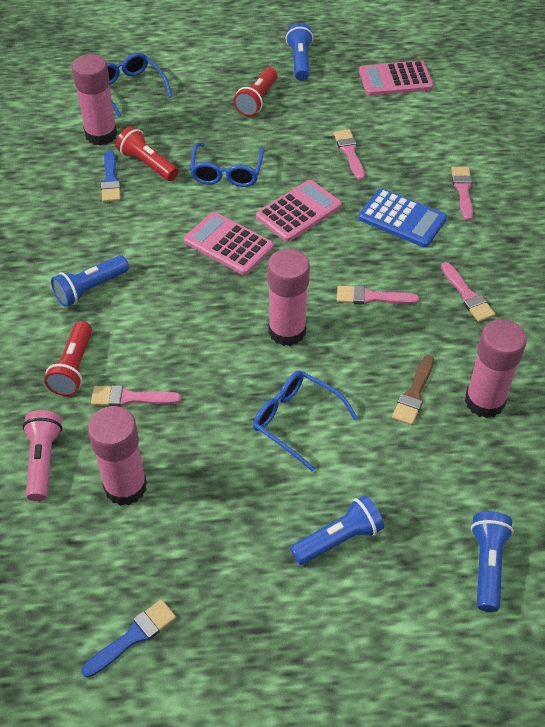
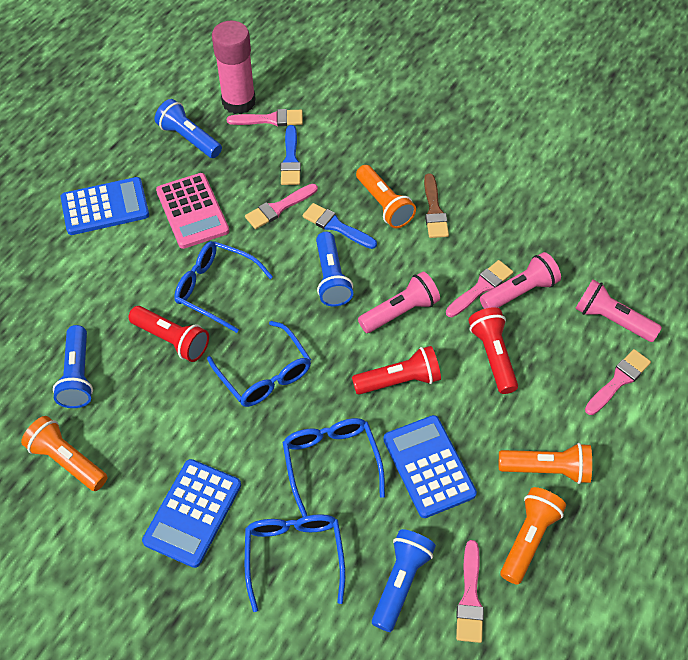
blue calculator: 1 -> 3
blue glasses: 3 -> 4
orange flashlight: 0 -> 4
pink calculator: 3 -> 1
pink flashlight: 1 -> 3
pink glue stick: 4 -> 1

